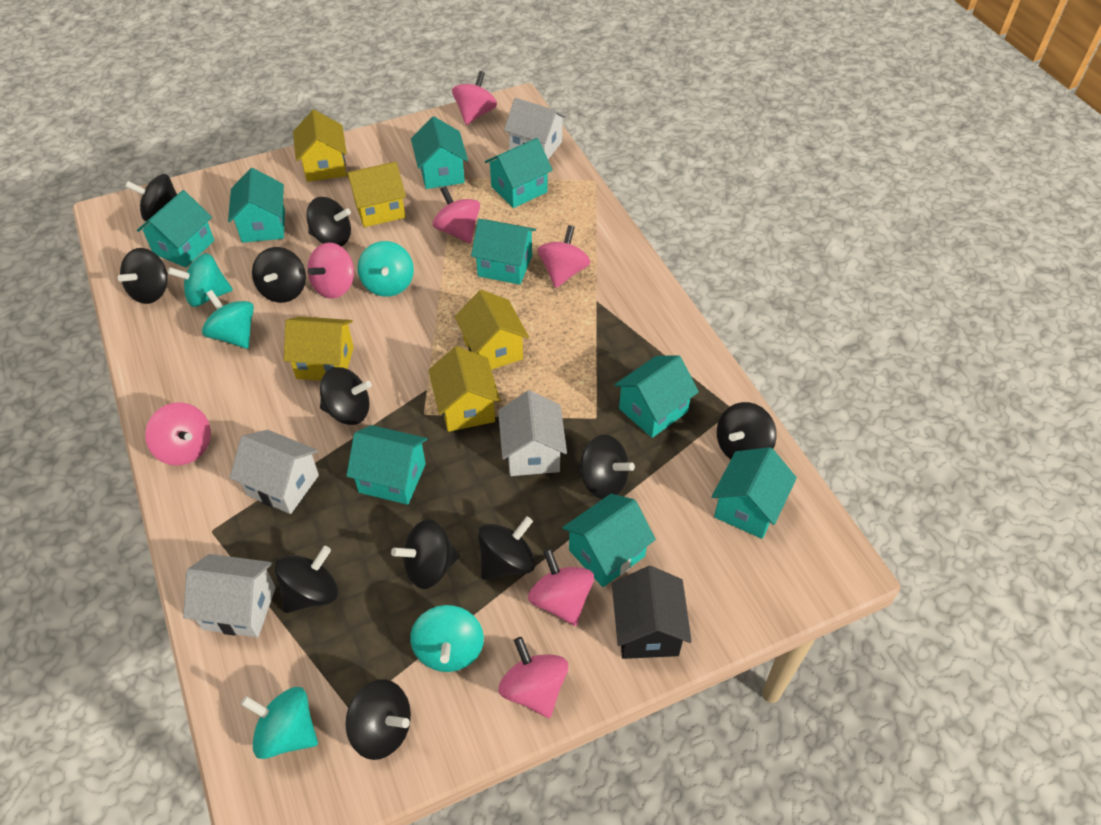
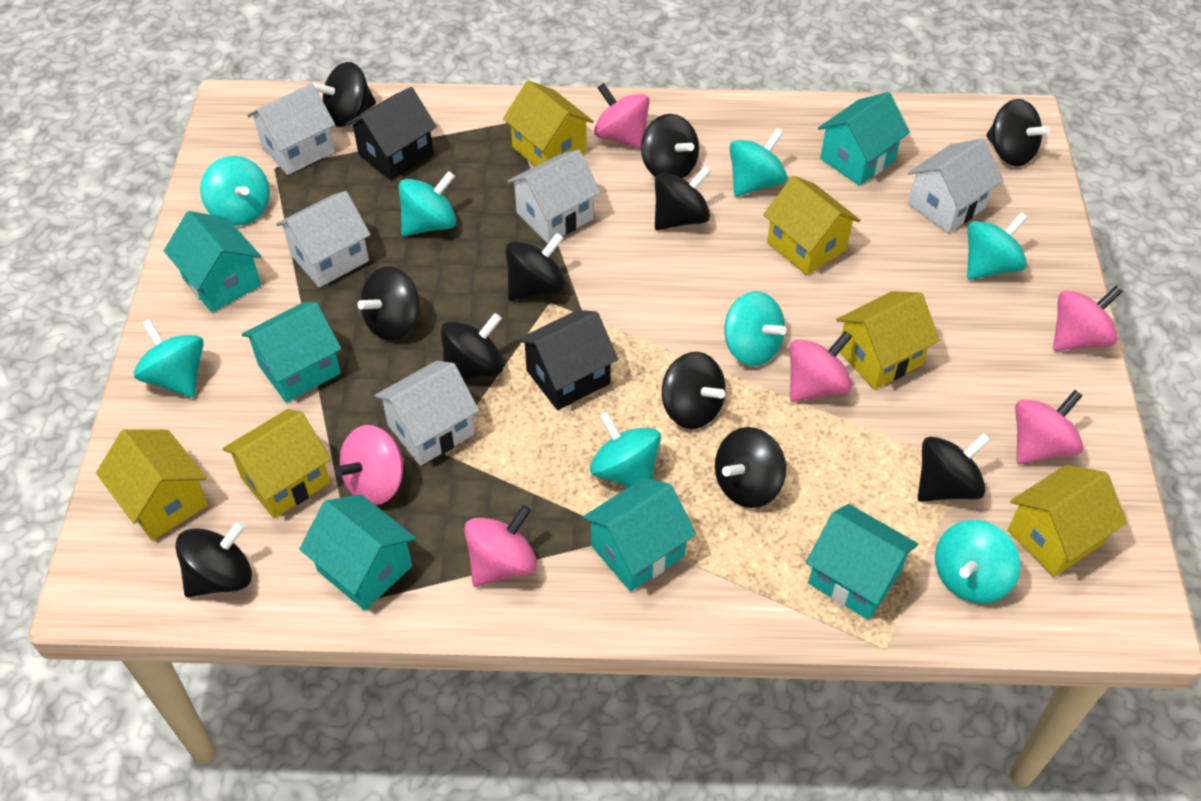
black house: 1 -> 2
pink spinning top: 7 -> 6
turquoise house: 9 -> 6
turquoise spinning top: 5 -> 8
white house: 4 -> 5
yellow house: 5 -> 6

